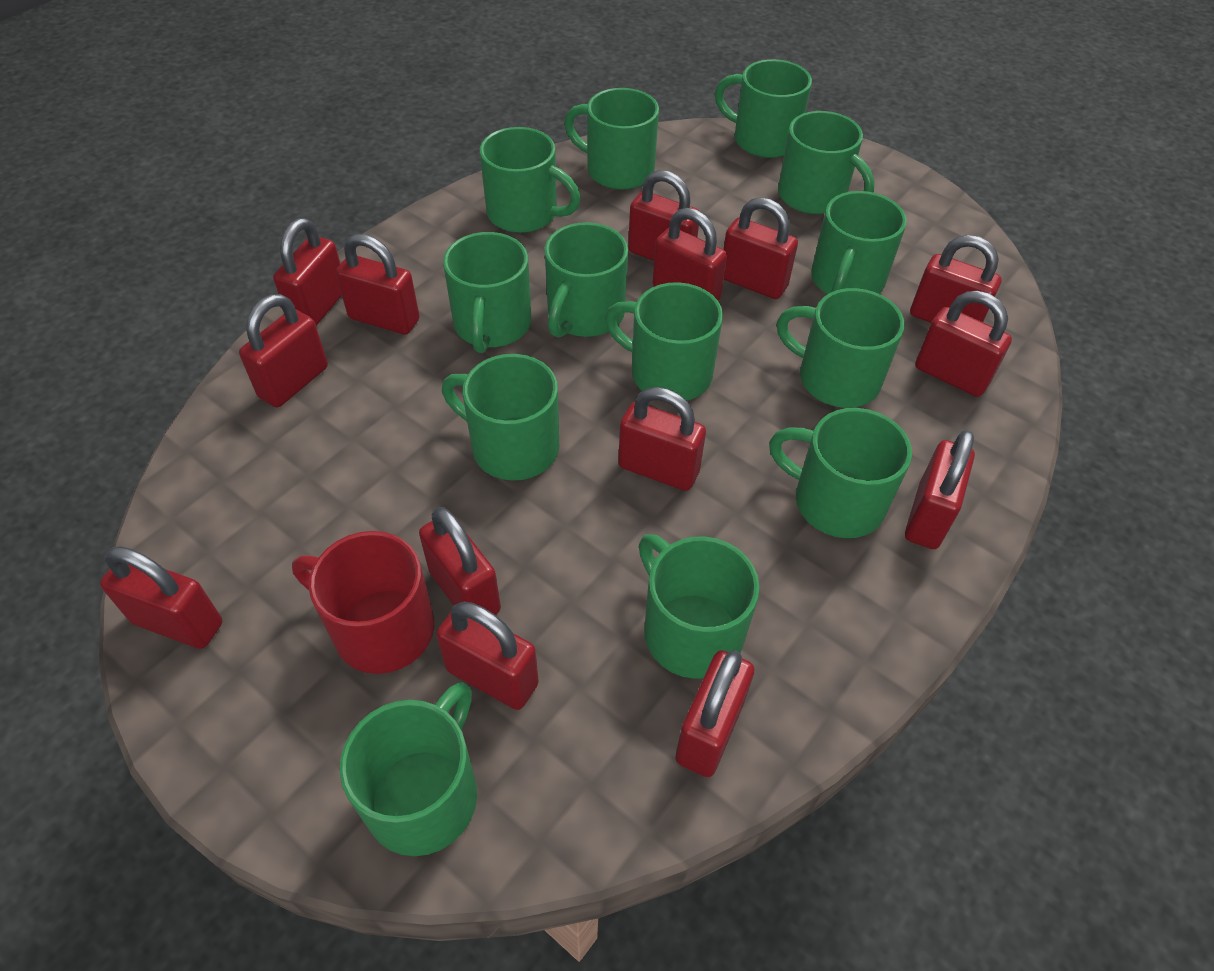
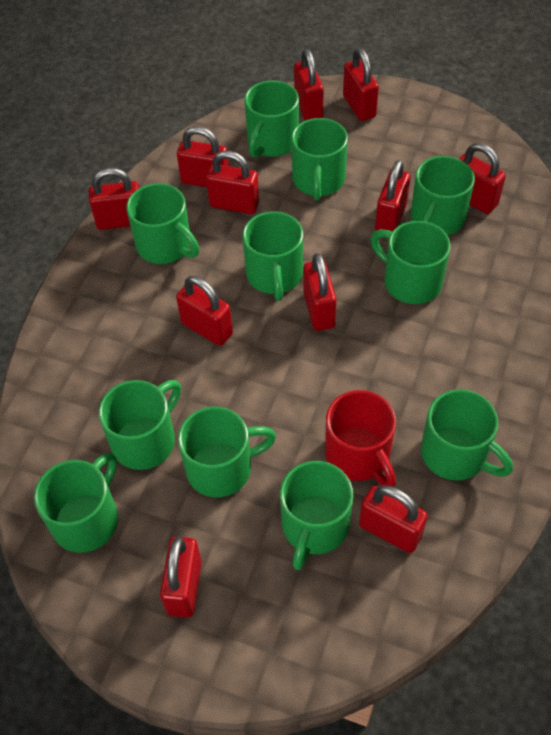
green mug: 13 -> 11
red padlock: 14 -> 11

